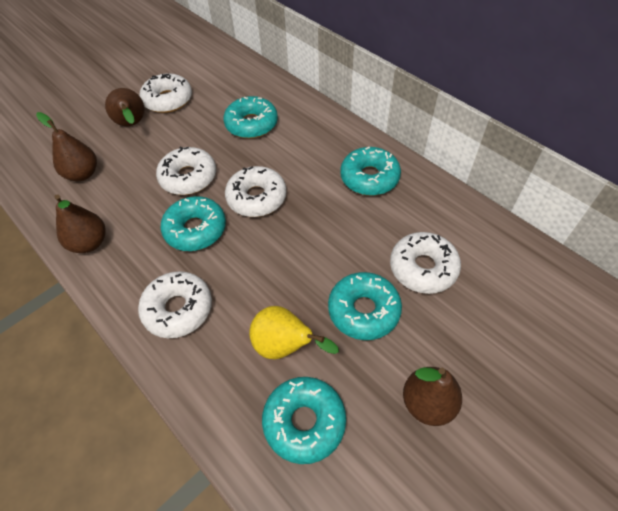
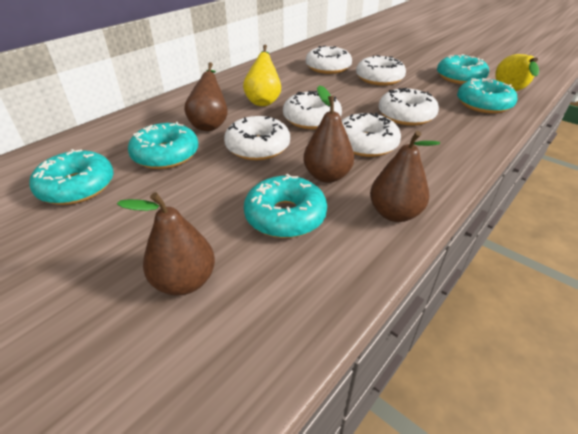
white donut: 5 -> 6
yellow pear: 1 -> 2

